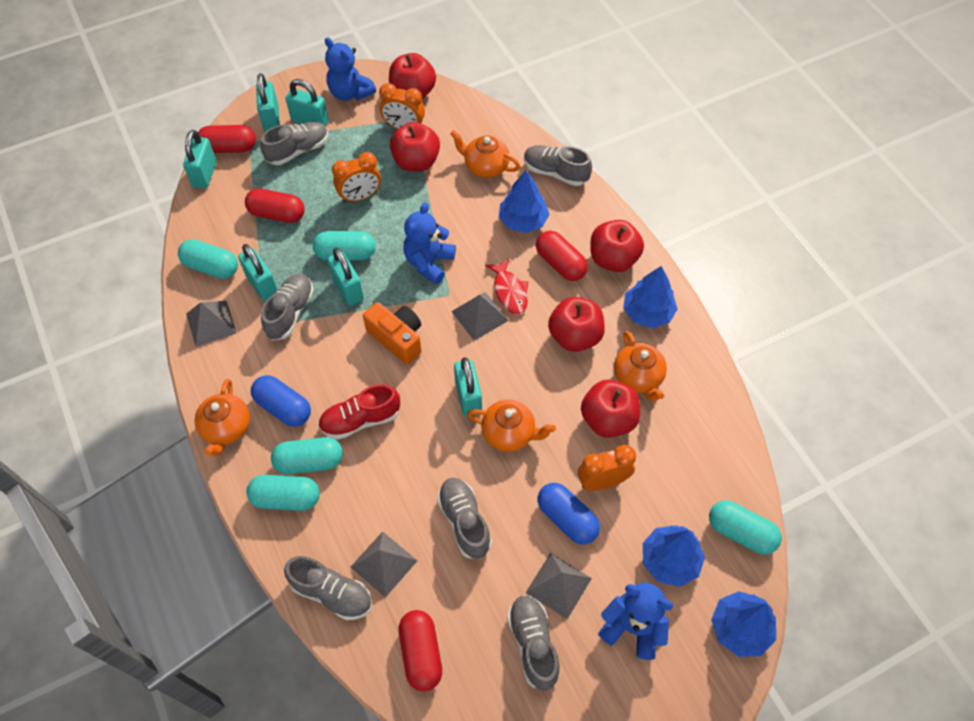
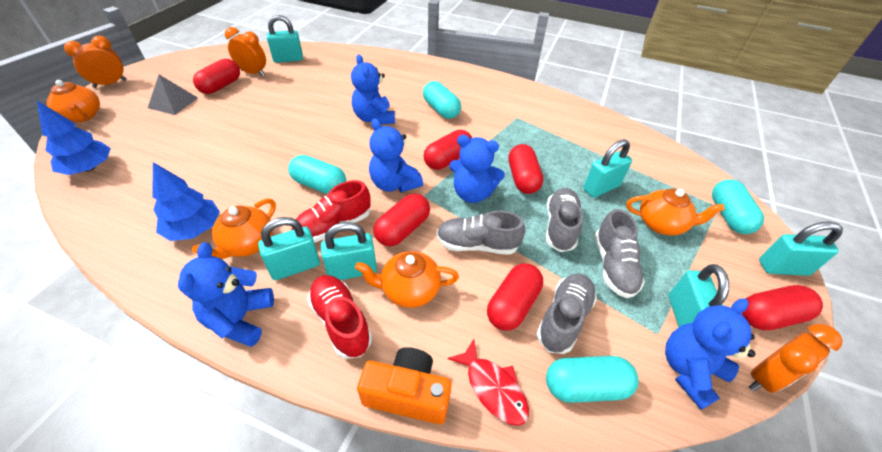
blue capsule: 2 -> 0
blue teddy bear: 3 -> 5
blue tree: 4 -> 2
grey pyramid: 4 -> 1
grey shoe: 6 -> 4
red apple: 5 -> 0
red capsule: 4 -> 6
red shoe: 1 -> 2
turquoise capsule: 5 -> 4

